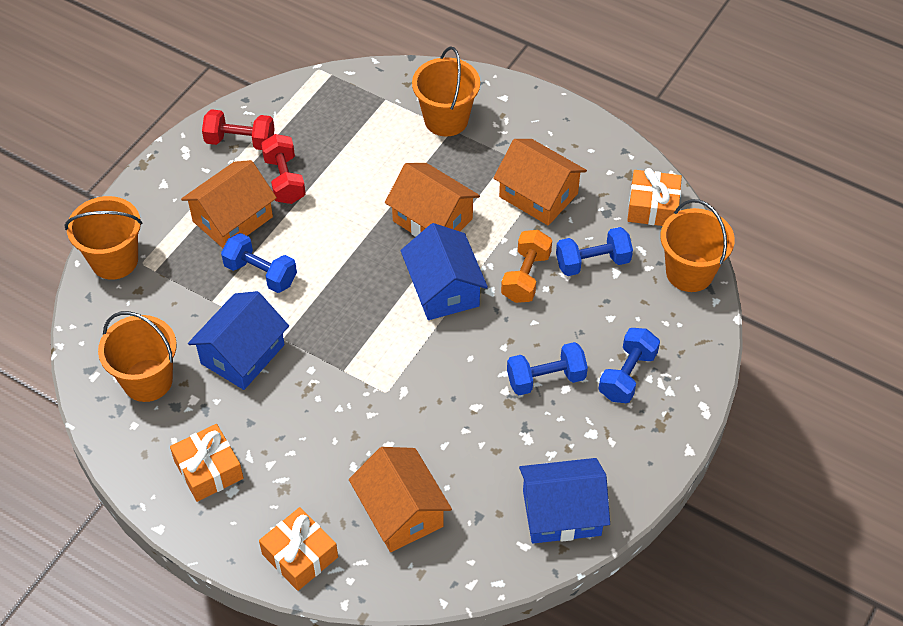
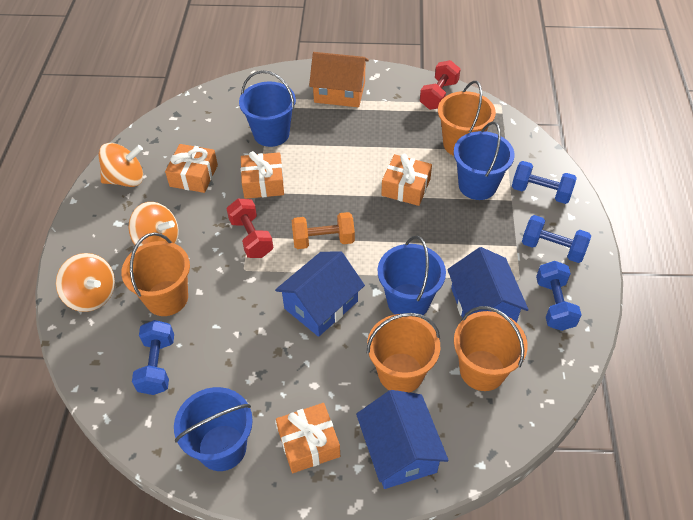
blue bucket: 0 -> 4
orange gift: 3 -> 4
orange house: 4 -> 1
orange spinning top: 0 -> 3

